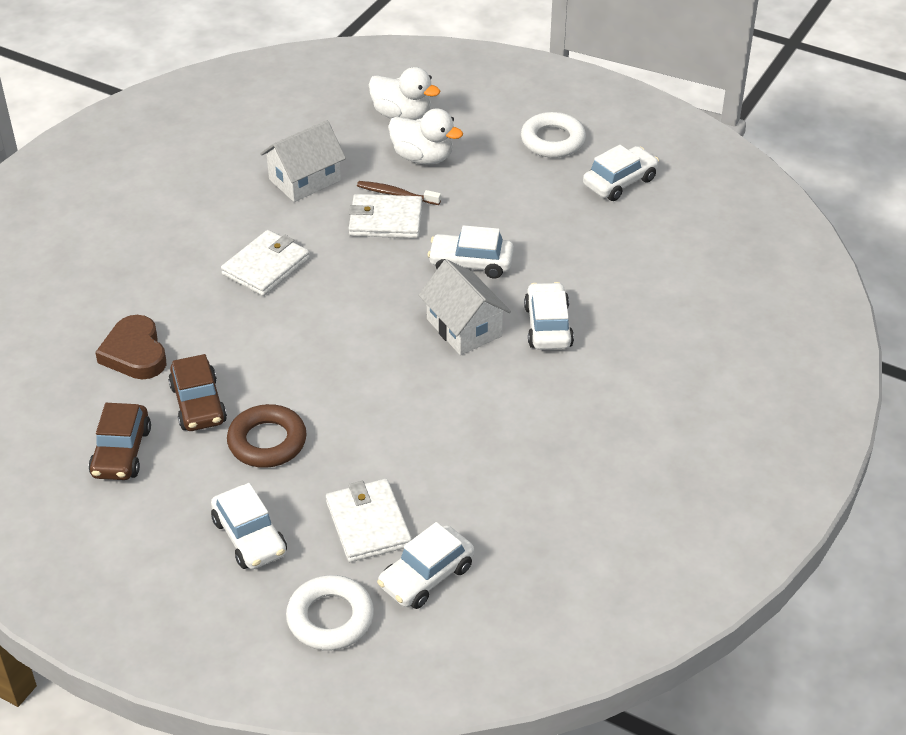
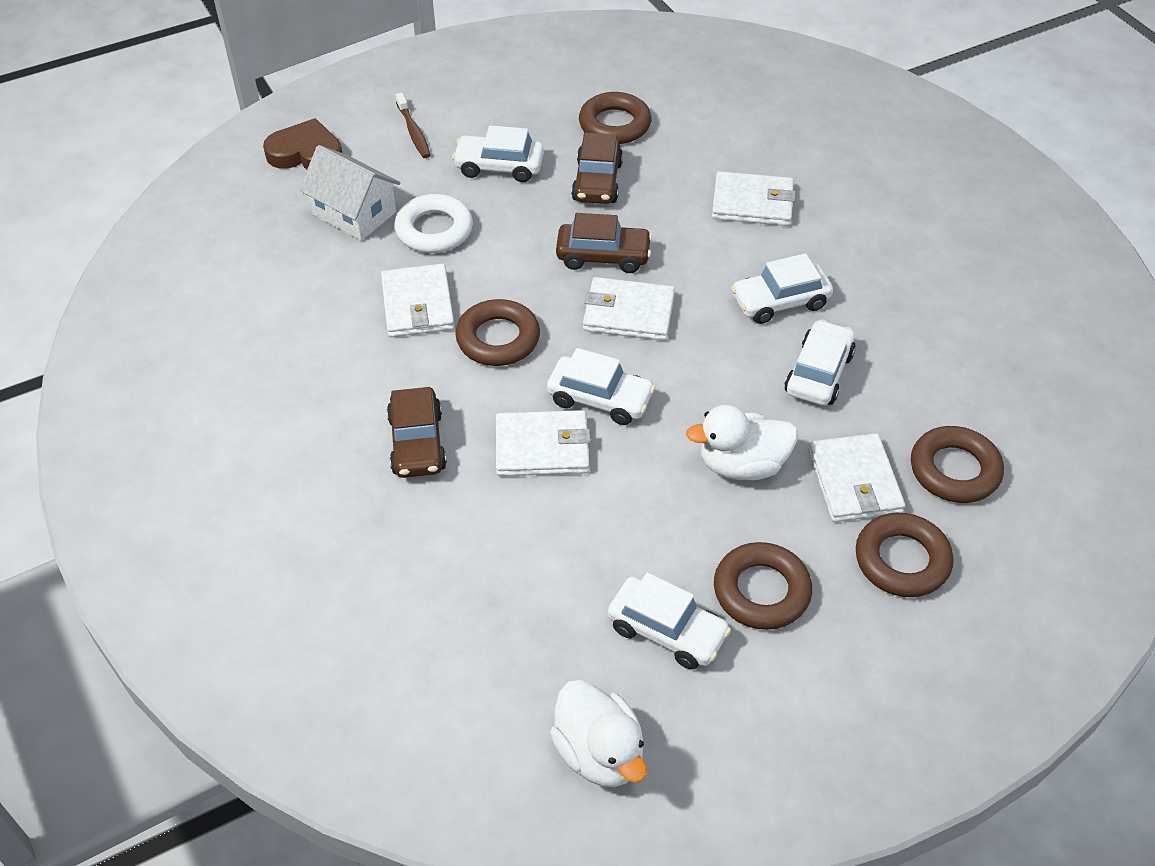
brown car: 2 -> 3
brown ring: 1 -> 5
white house: 2 -> 1
white ring: 2 -> 1
white wallet: 3 -> 5

